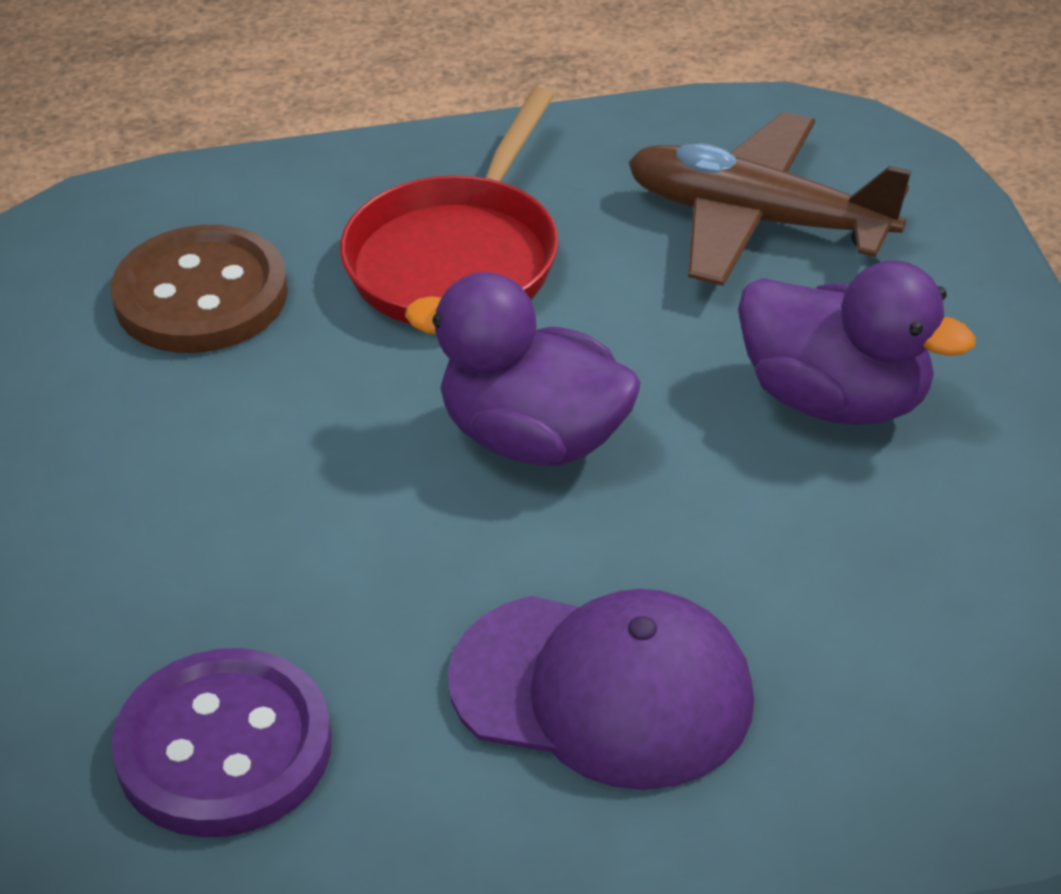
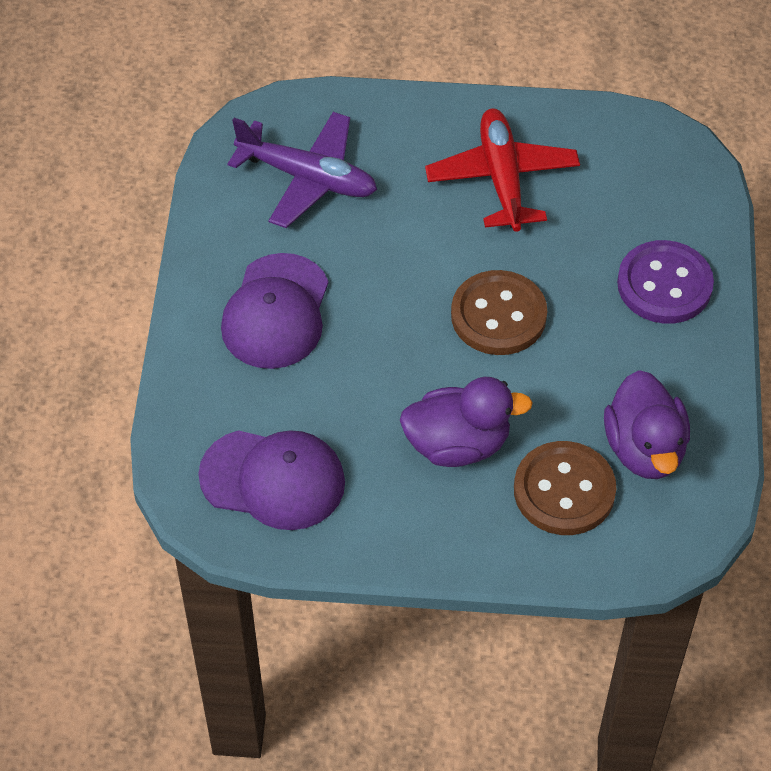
brown button: 1 -> 2
brown plane: 1 -> 0
purple cap: 1 -> 2
purple plane: 0 -> 1
red pan: 1 -> 0
red plane: 0 -> 1

